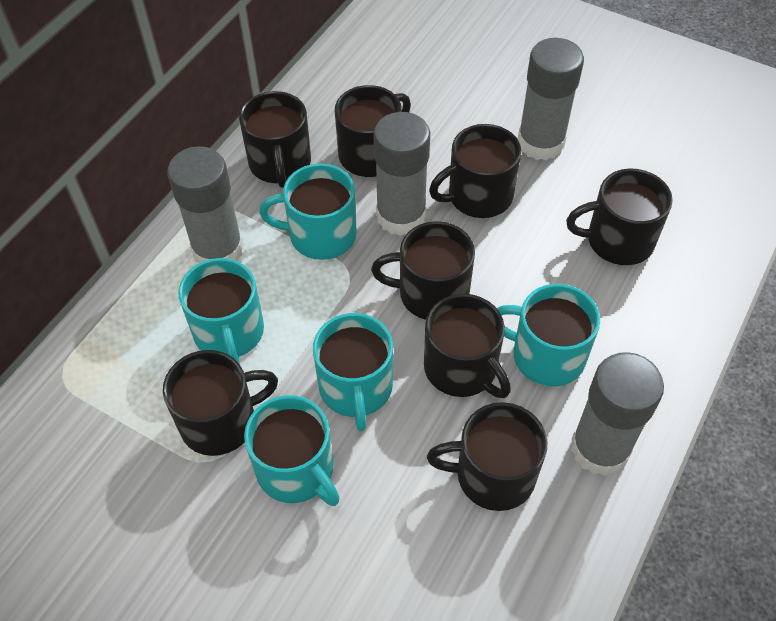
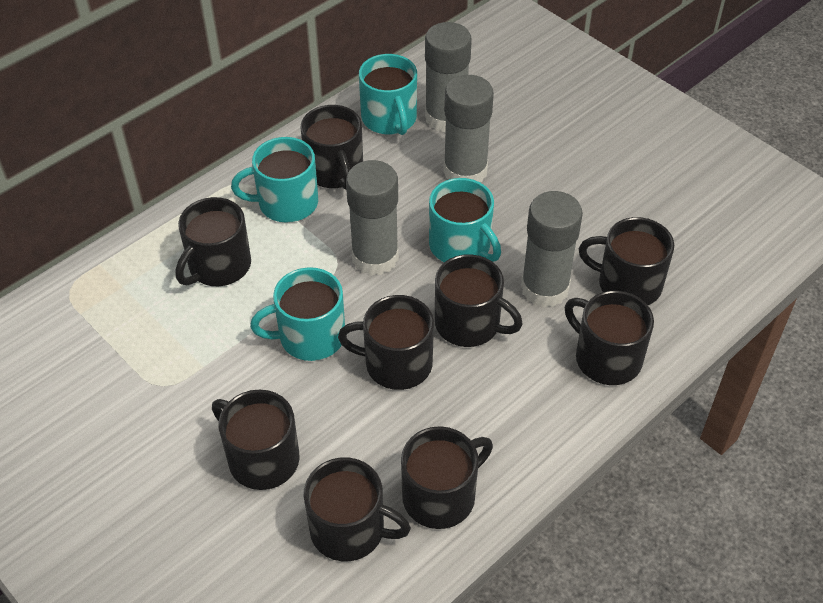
black mug: 8 -> 9
turquoise mug: 5 -> 4

